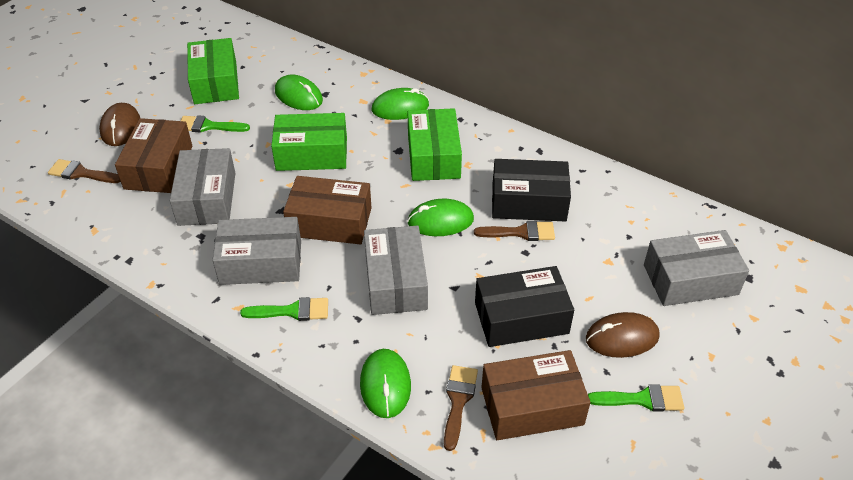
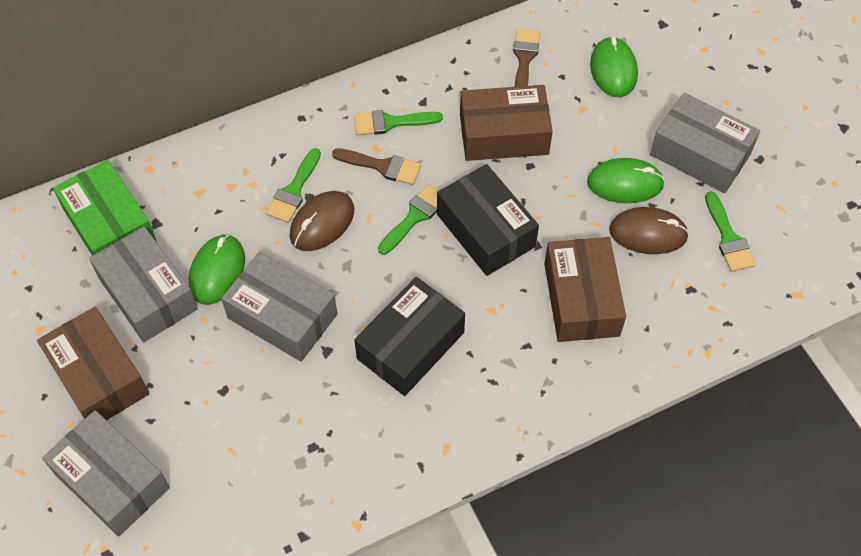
brown brush: 3 -> 2
green box: 3 -> 1
green brush: 3 -> 4
green mouse: 4 -> 3

